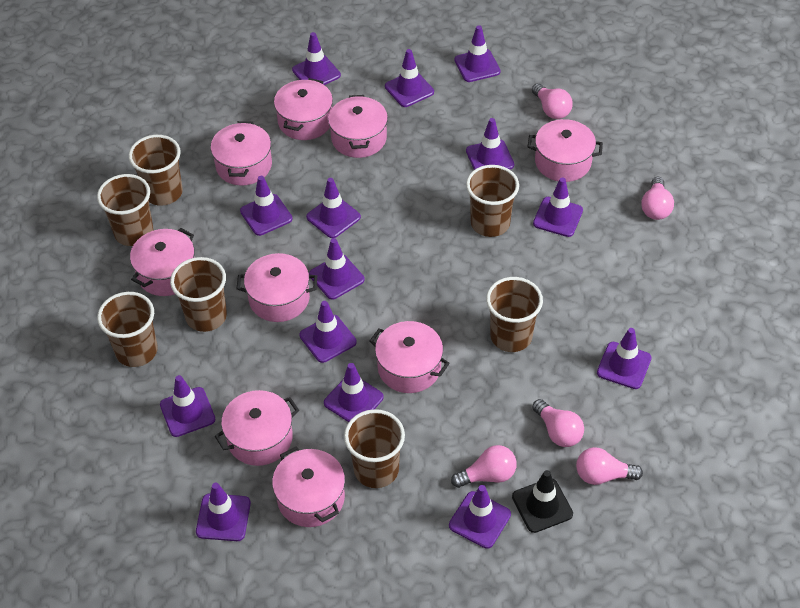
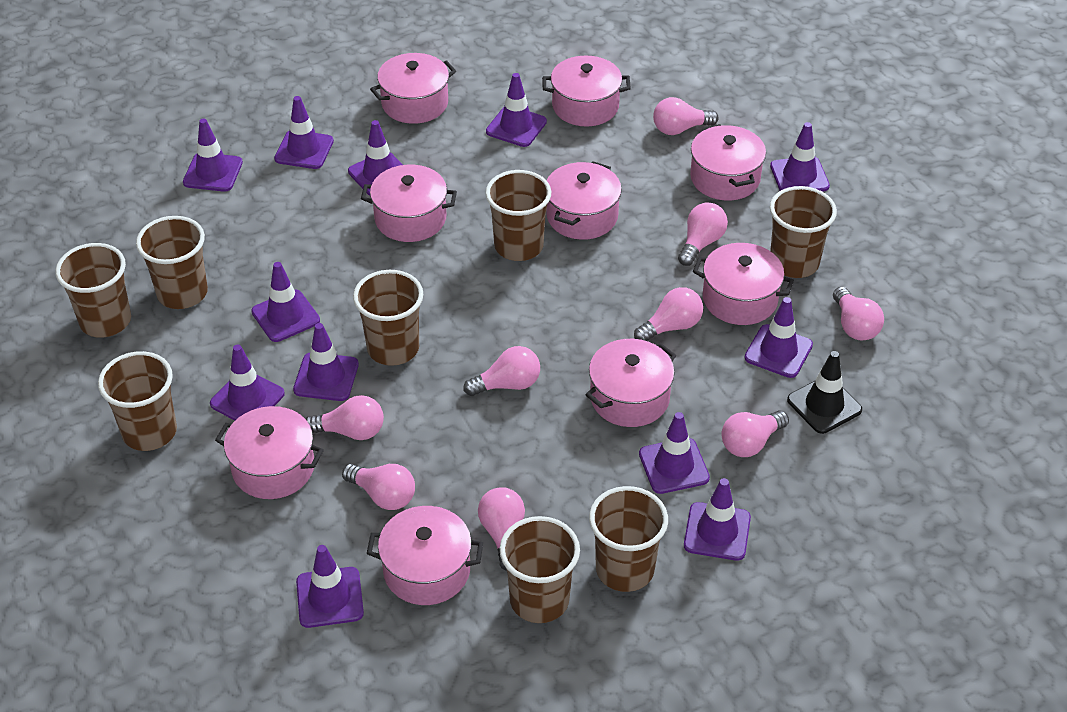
brown cup: 7 -> 8
pink light bulb: 5 -> 9
purple traffic cone: 14 -> 12

